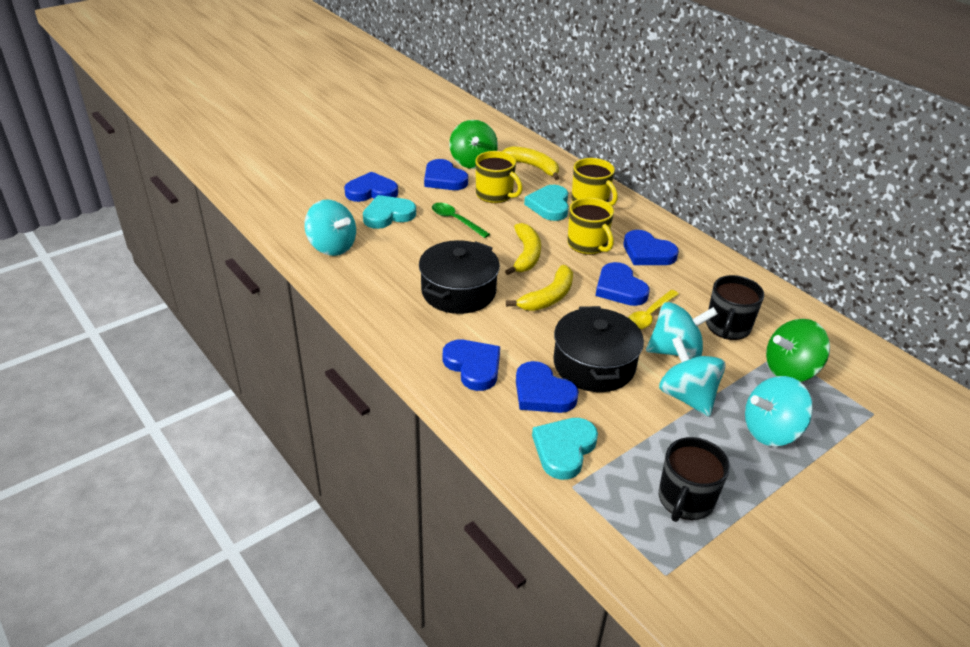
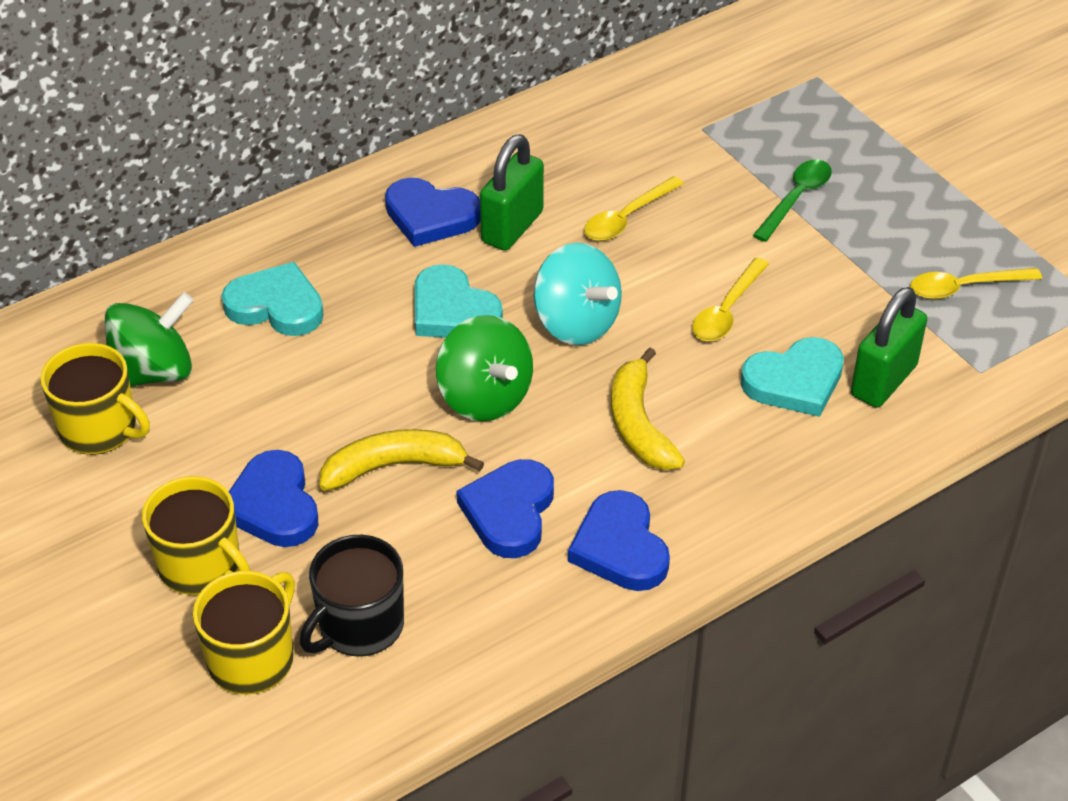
black mug: 2 -> 1
black pot: 2 -> 0
blue heart: 6 -> 4
green padlock: 0 -> 2
turquoise spinning top: 4 -> 1
yellow banana: 3 -> 2
yellow spoon: 1 -> 3

